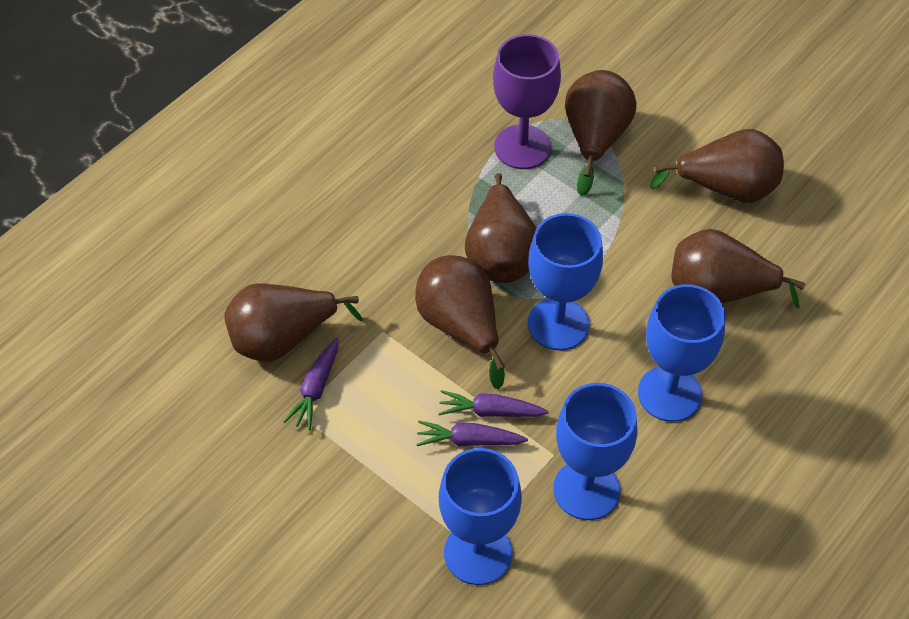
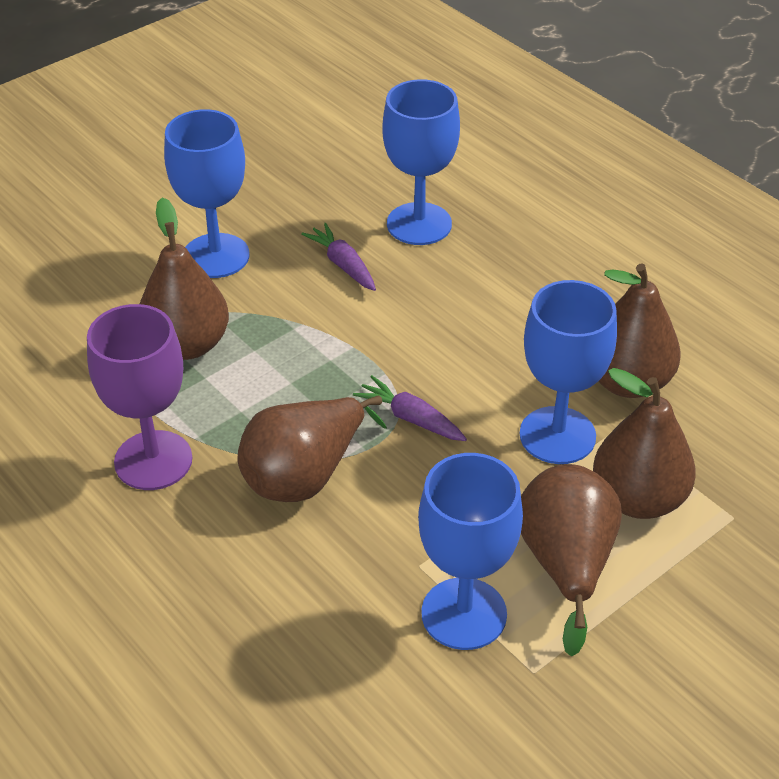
brown pear: 6 -> 5
purple carrot: 3 -> 2

